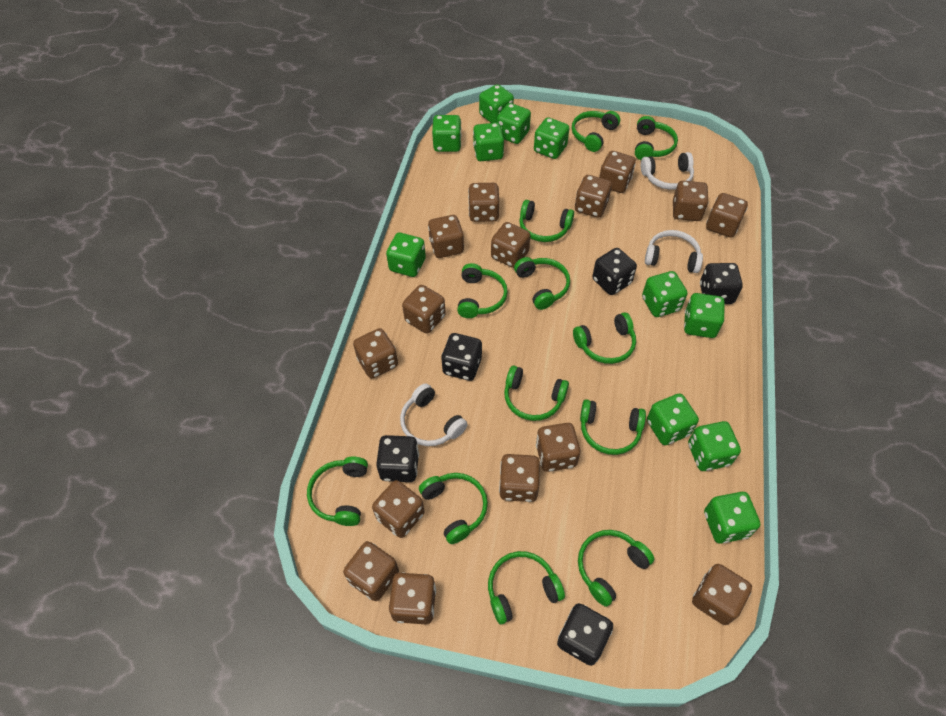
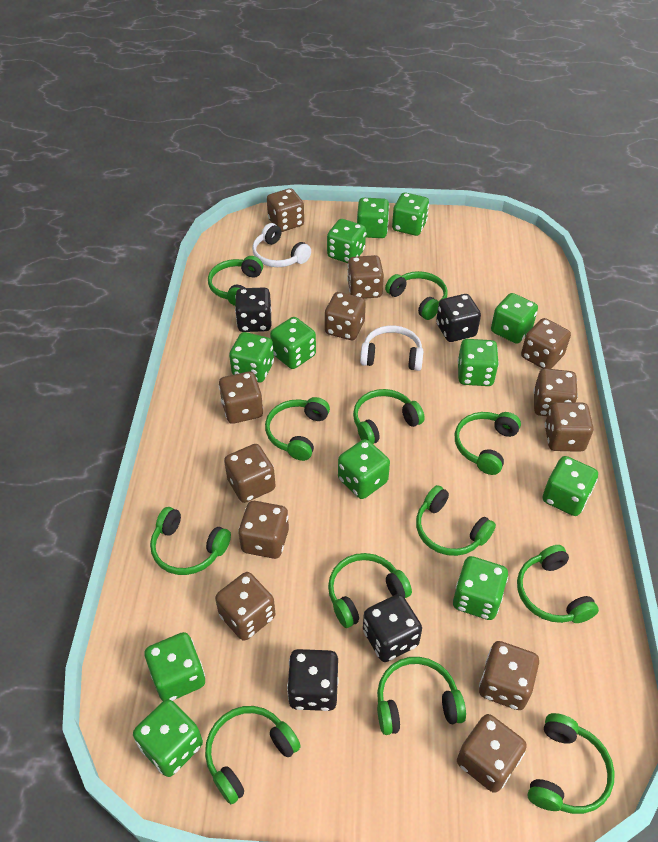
black dice: 5 -> 4
brown dice: 15 -> 12
green dice: 11 -> 12
white headphones: 3 -> 2

